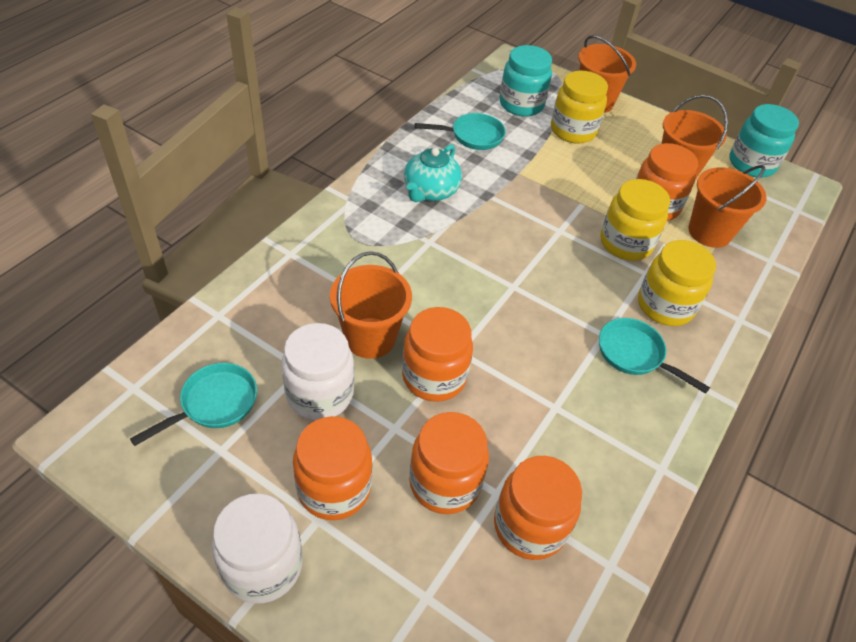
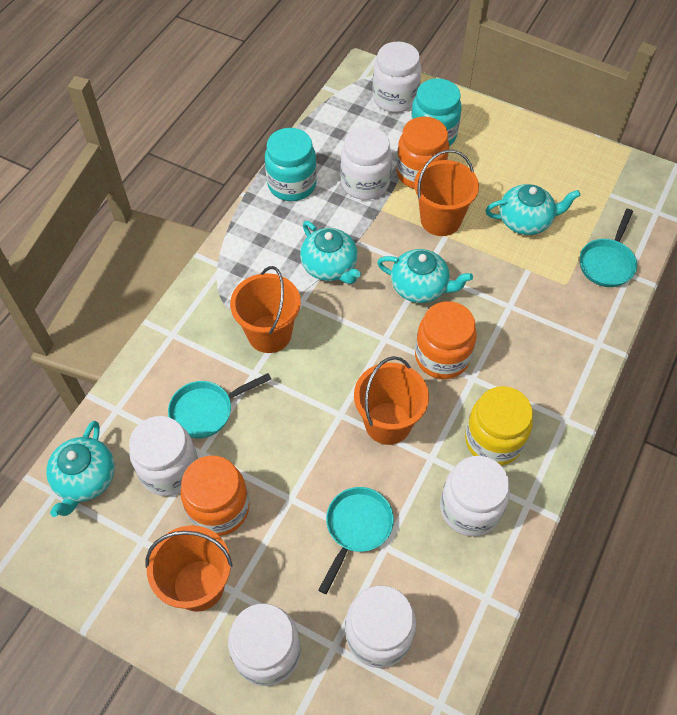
orange jar: 5 -> 3
turquoise teapot: 1 -> 4
white jar: 2 -> 6
yellow jar: 3 -> 1

